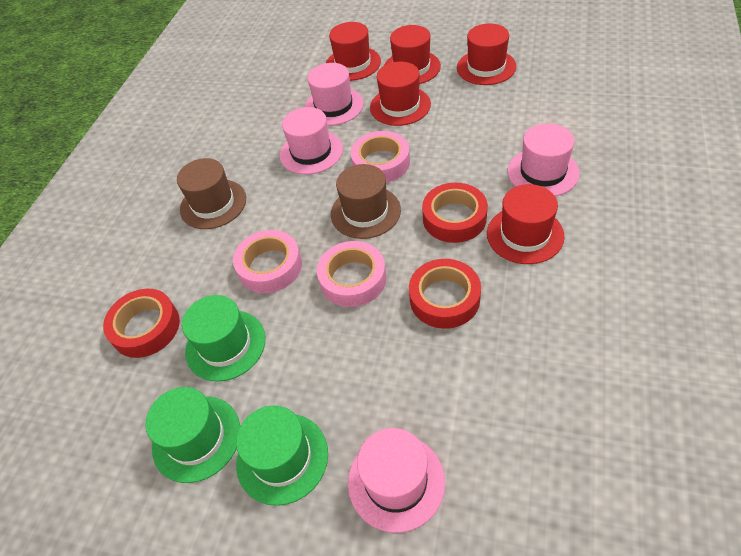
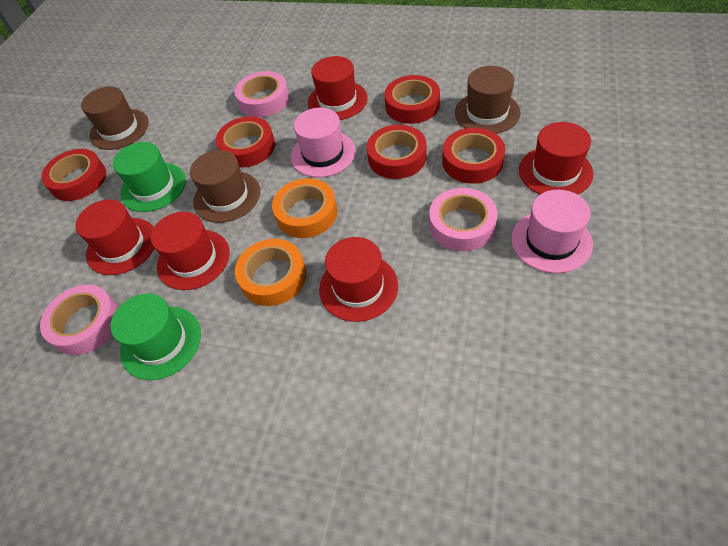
brown hat: 2 -> 3
green hat: 3 -> 2
orange tape: 0 -> 2
pink hat: 4 -> 2
red tape: 3 -> 5

